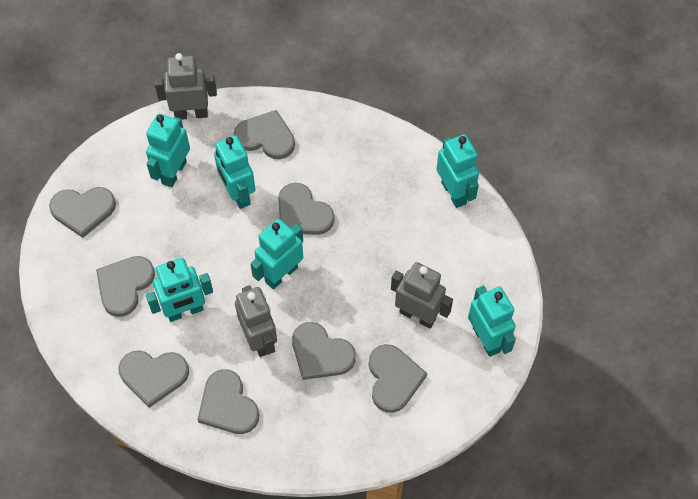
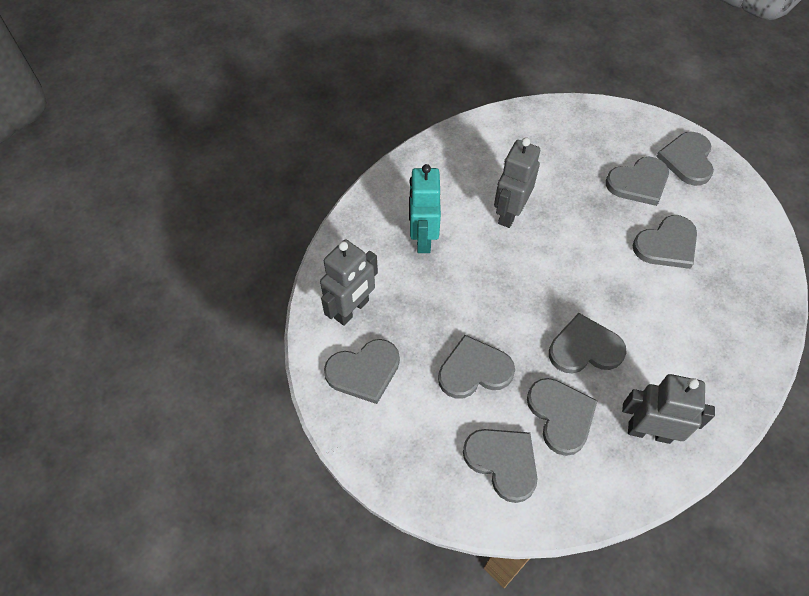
turquoise robot: 6 -> 1

